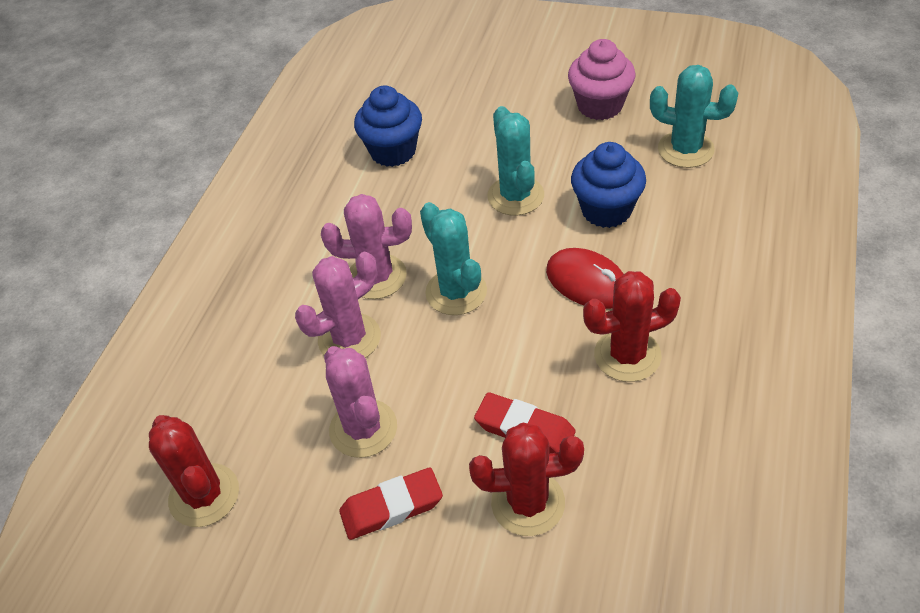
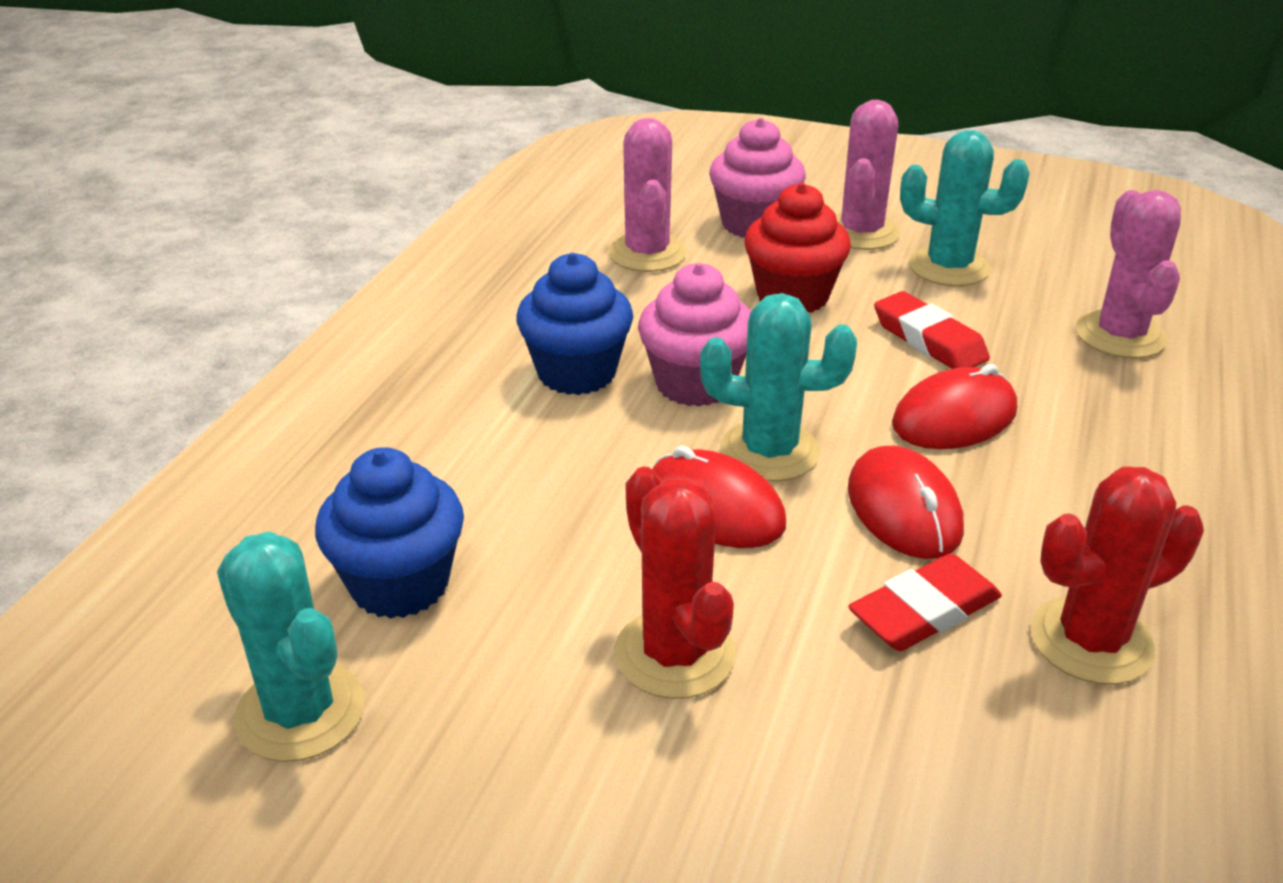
pink cupcake: 1 -> 2
red cactus: 3 -> 2
red cupcake: 0 -> 1
red mouse: 1 -> 3

